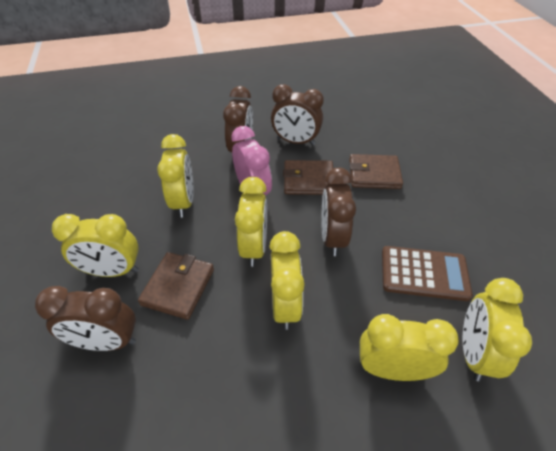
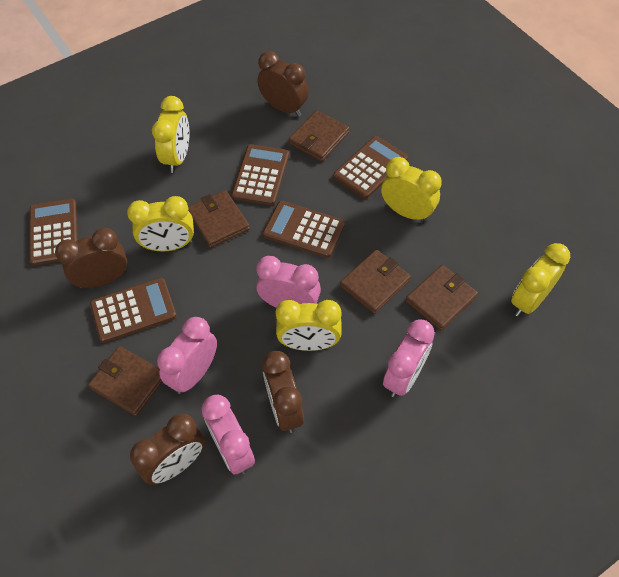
brown calculator: 1 -> 5
brown wallet: 3 -> 5
pink clock: 1 -> 4
yellow clock: 6 -> 5

